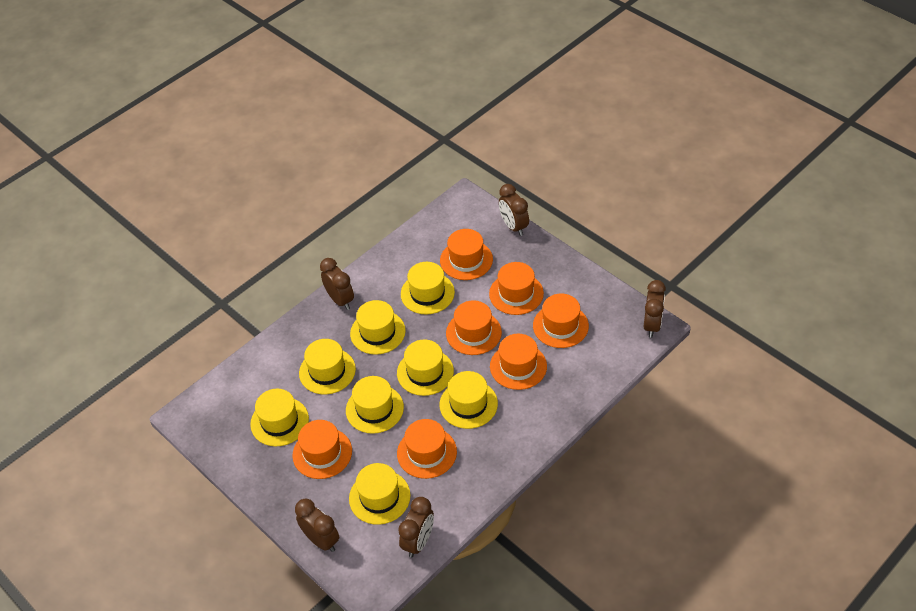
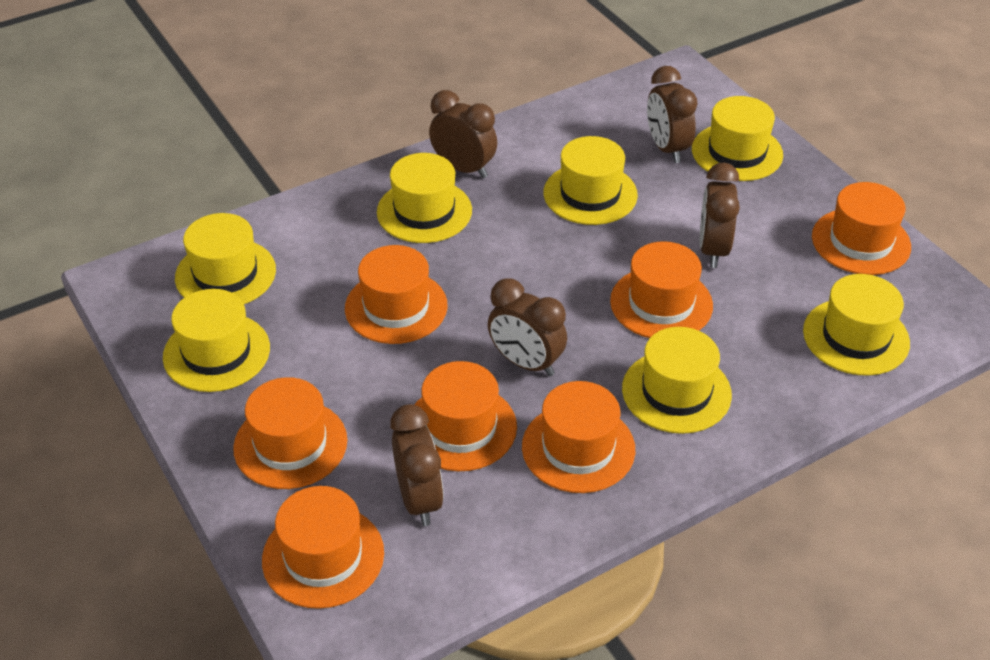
yellow hat: 8 -> 7

